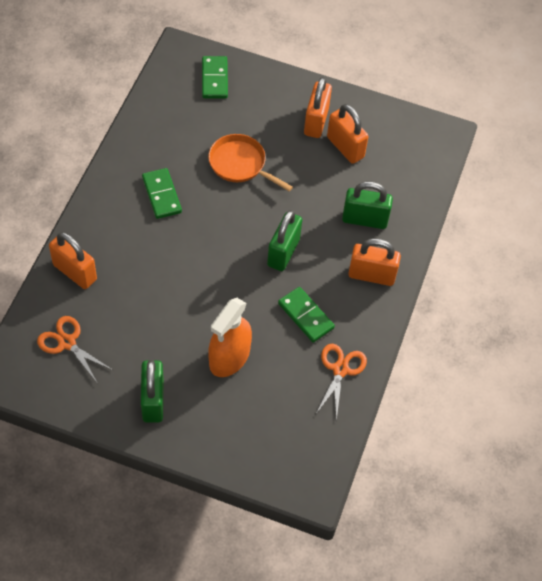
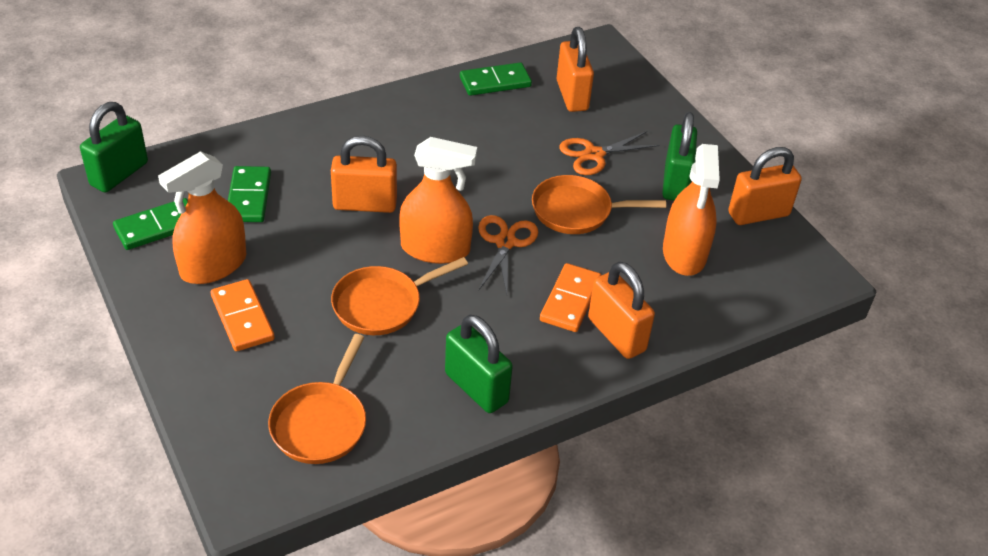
orange domino: 0 -> 2
orange pan: 1 -> 3
orange spray bottle: 1 -> 3

